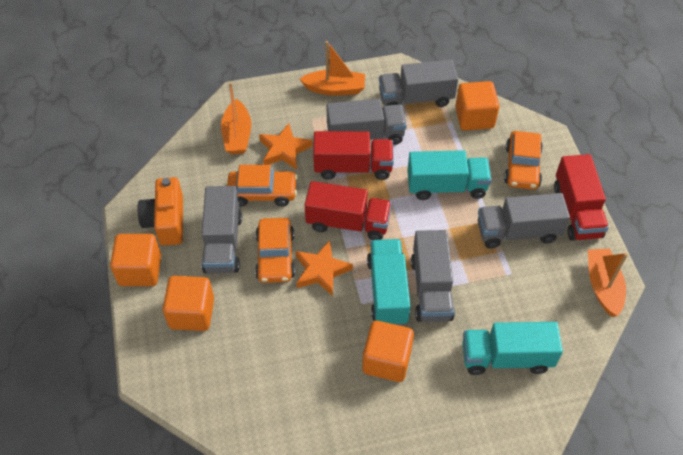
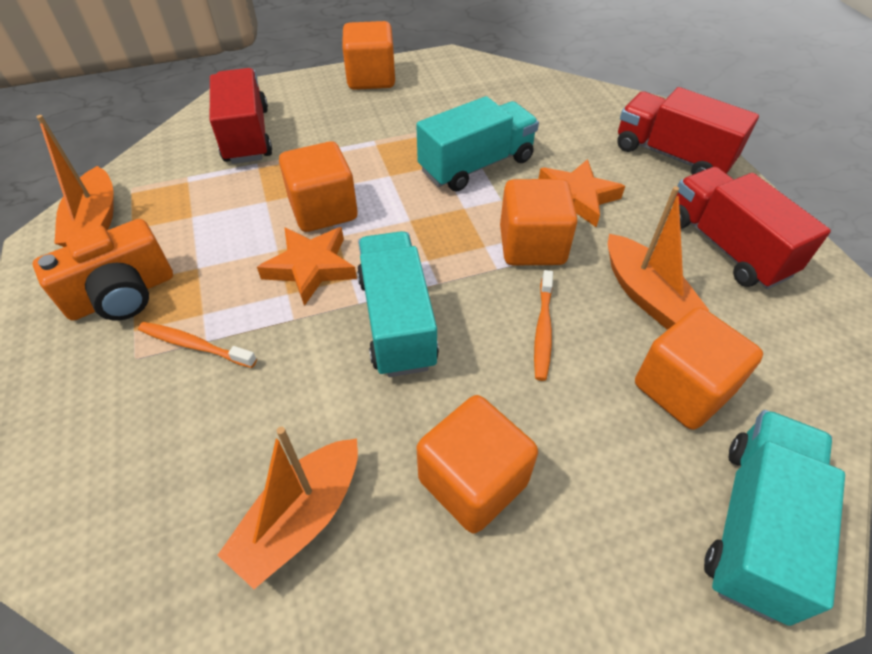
grey truck: 5 -> 0
orange car: 3 -> 0
orange cube: 4 -> 5
orange toothbrush: 0 -> 2

